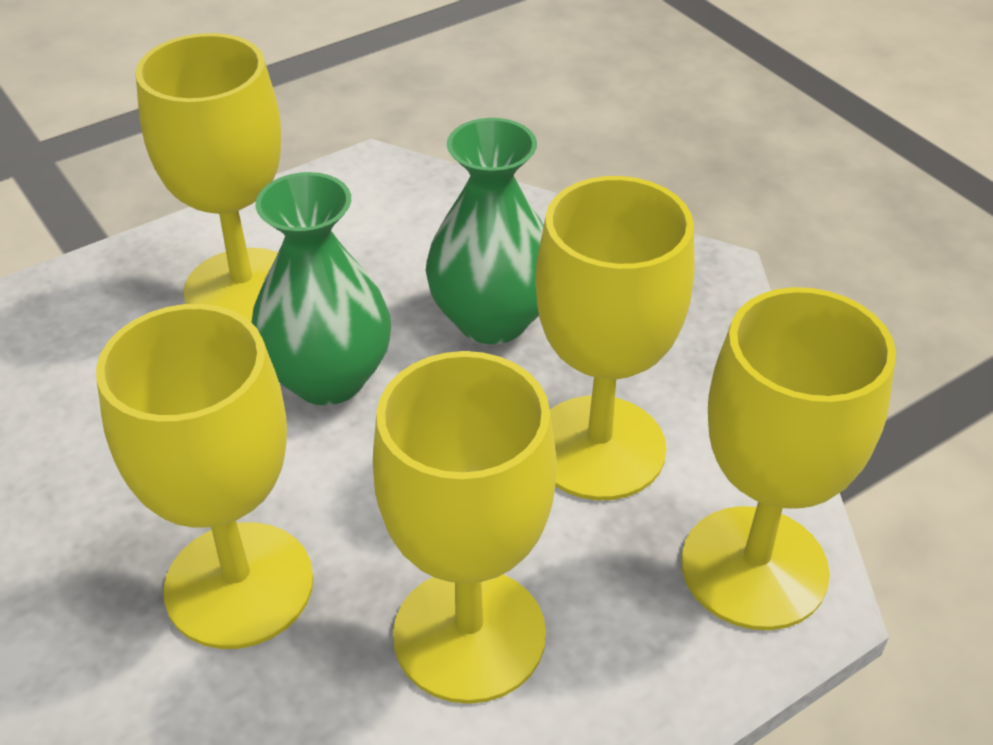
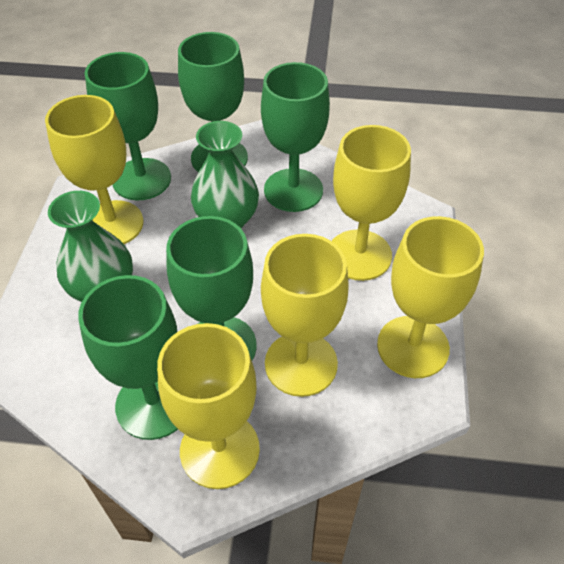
green goblet: 0 -> 5

